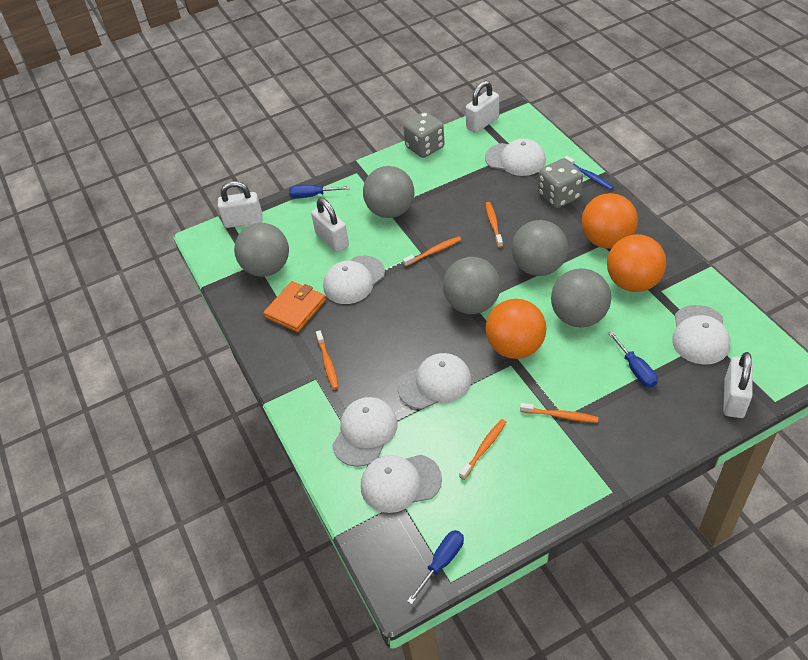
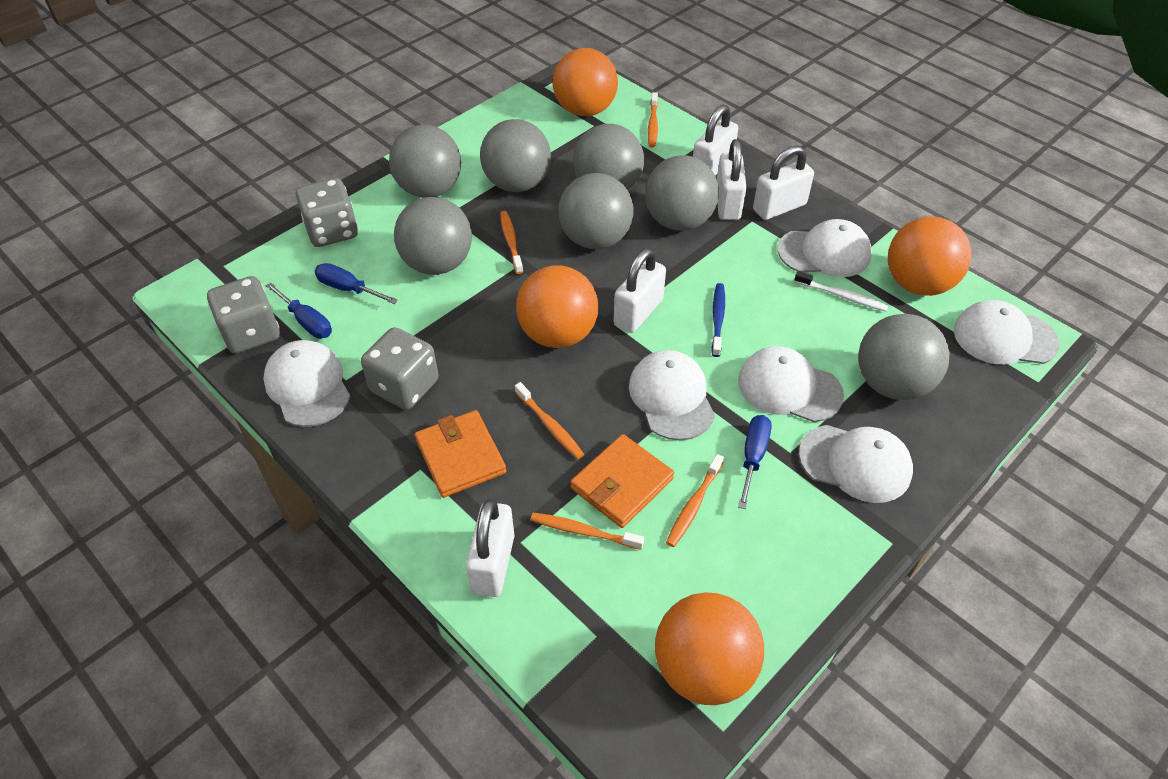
grey ball: 5 -> 7
grey dice: 2 -> 3
orange ball: 3 -> 4
orange wallet: 1 -> 2
white padlock: 4 -> 5
white toothbrush: 0 -> 1

